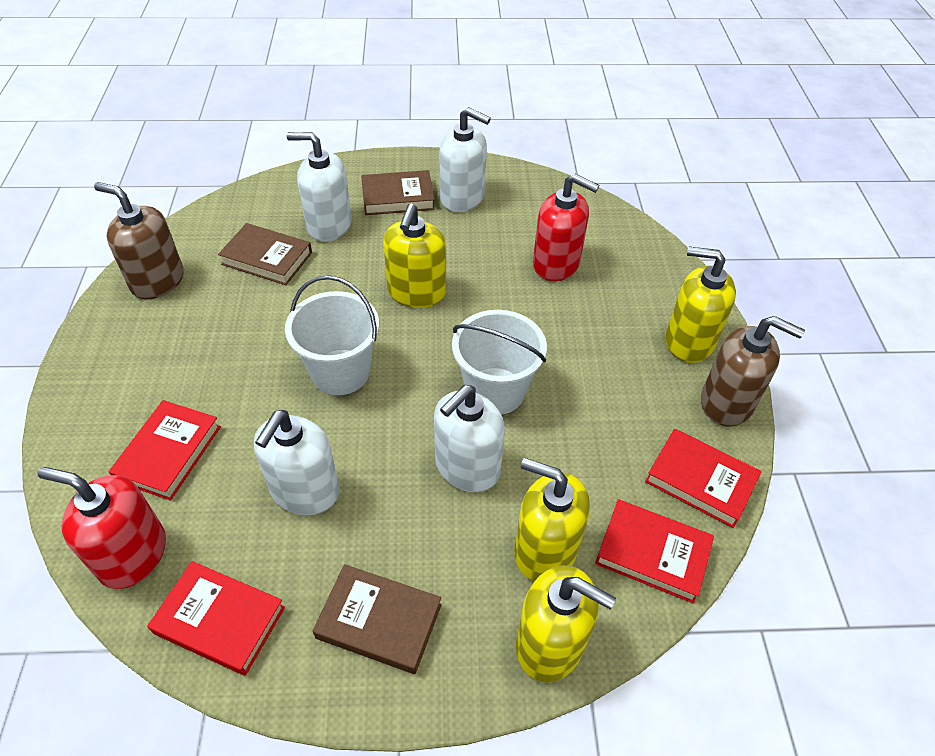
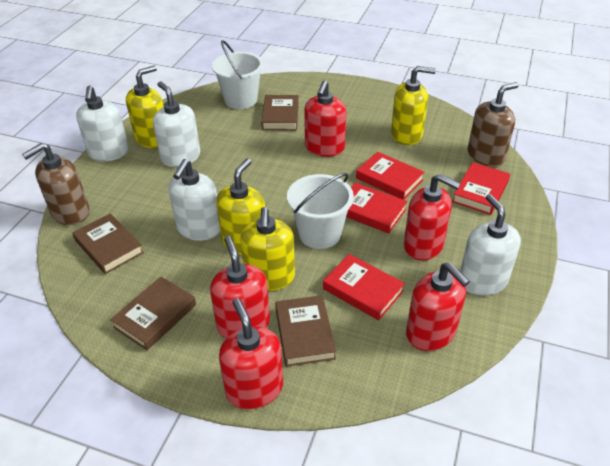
brown book: 3 -> 4
red soap dispenser: 2 -> 5

